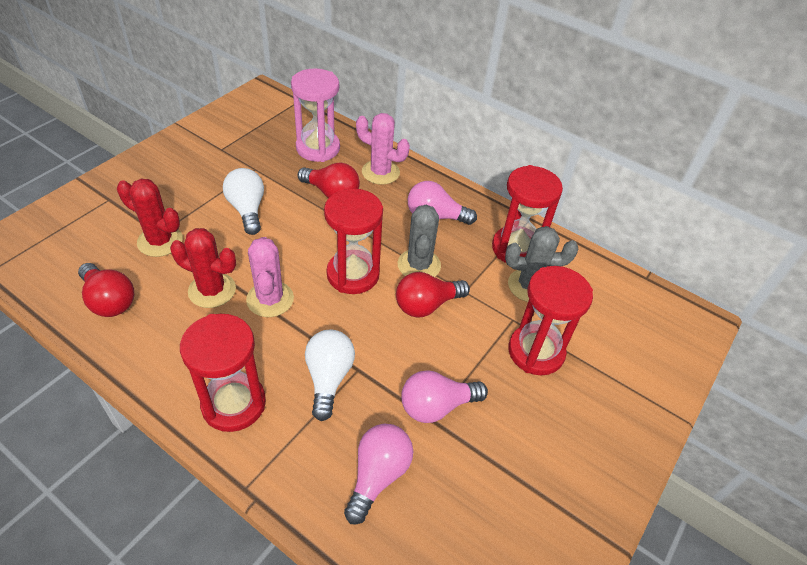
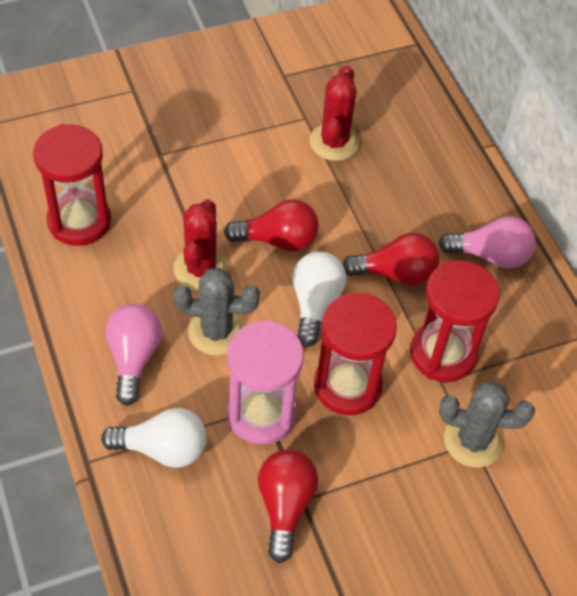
pink cactus: 2 -> 0
pink light bulb: 3 -> 2
red hourglass: 4 -> 3

